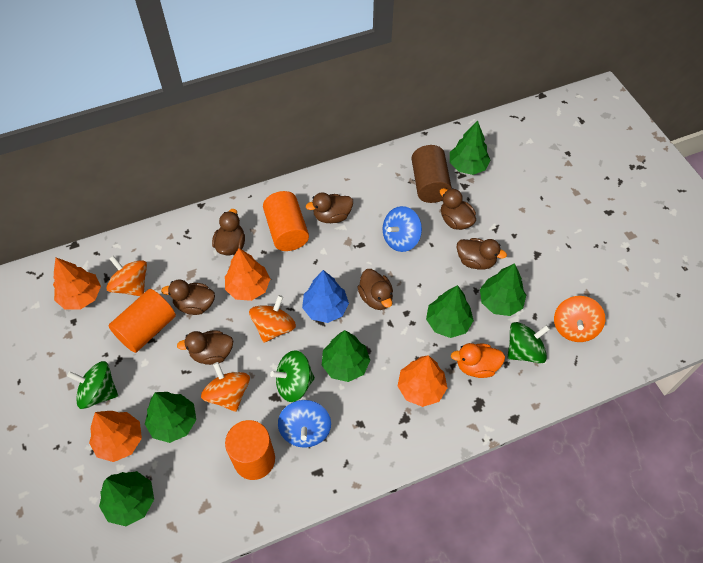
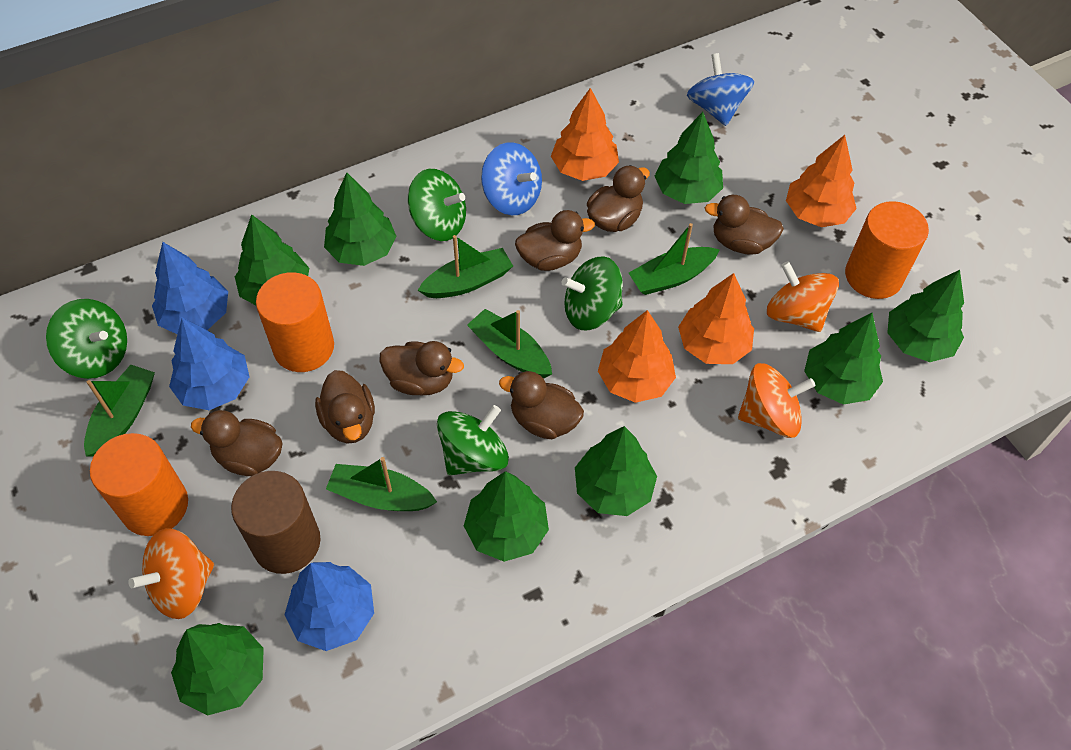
blue tree: 1 -> 3
green boat: 0 -> 5
green spinning top: 3 -> 4
green tree: 6 -> 8
orange duck: 1 -> 0
orange spinning top: 4 -> 3

